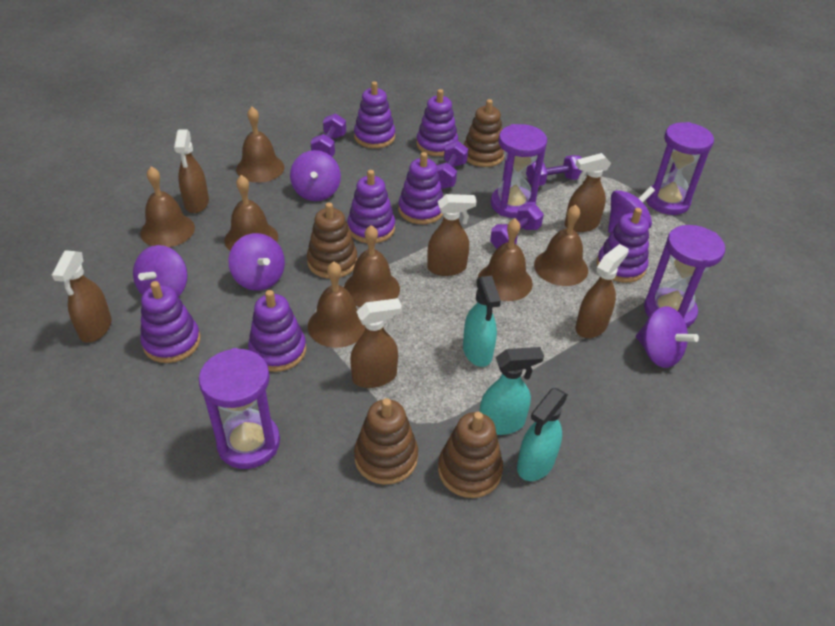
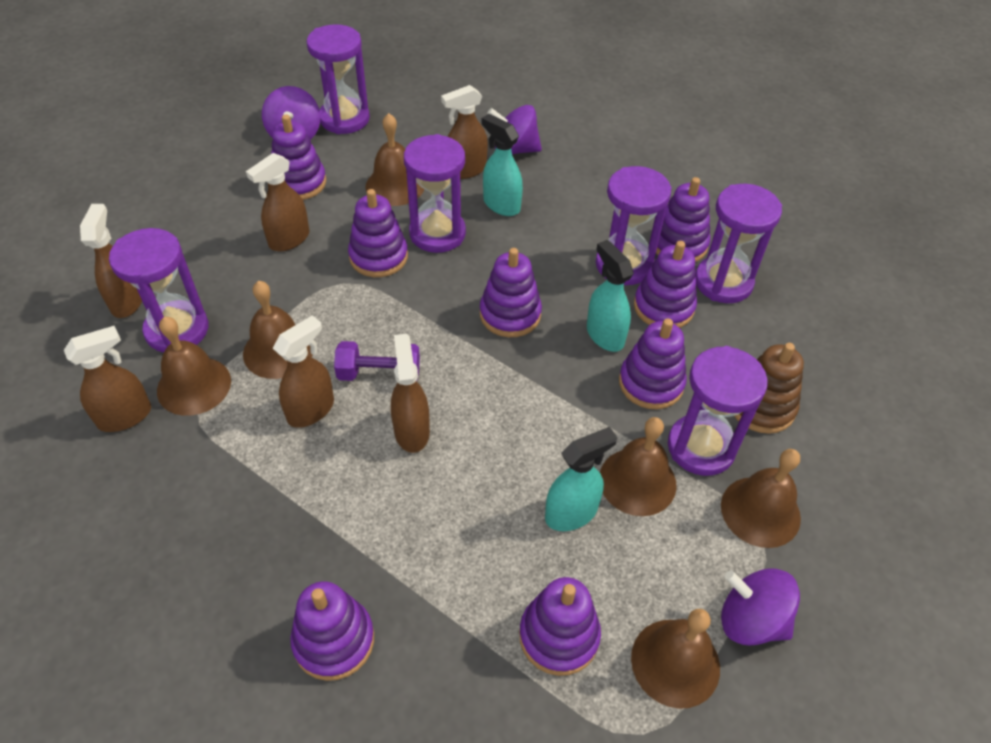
brown bell: 7 -> 6
brown stacking toy: 4 -> 1
purple dumbbell: 4 -> 1
purple hourglass: 4 -> 6
purple spinning top: 5 -> 3
purple stacking toy: 7 -> 8

